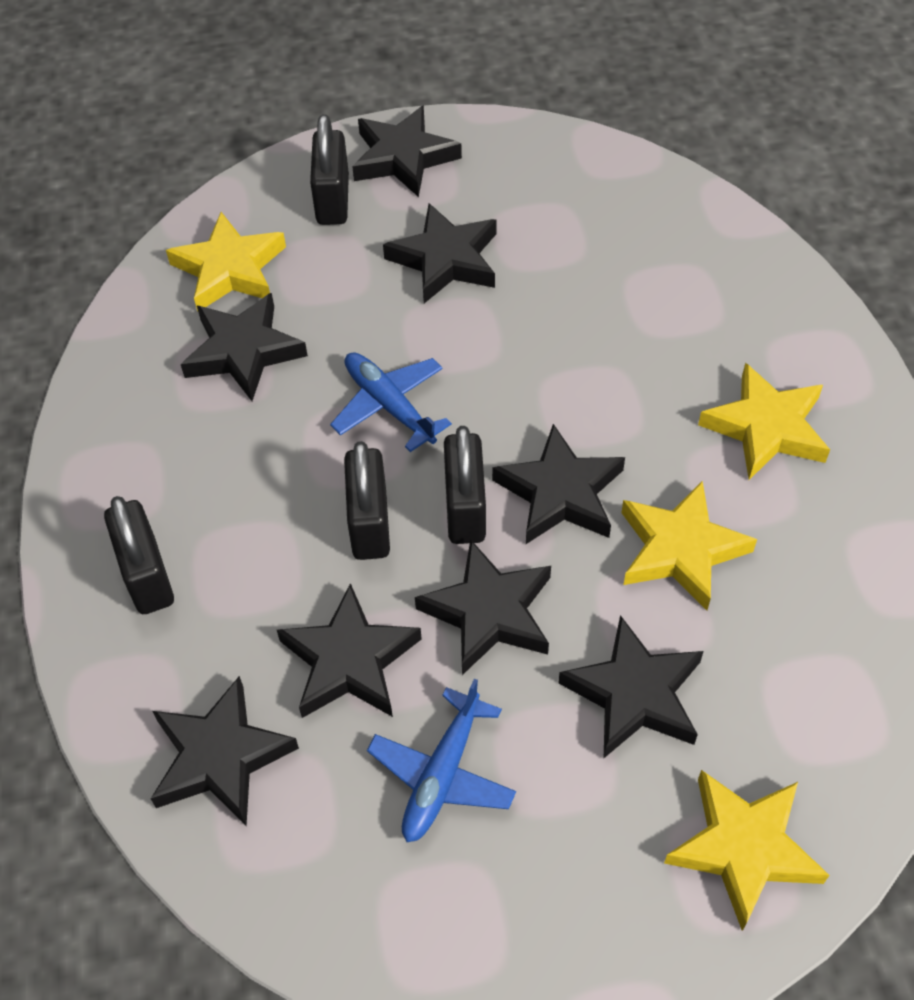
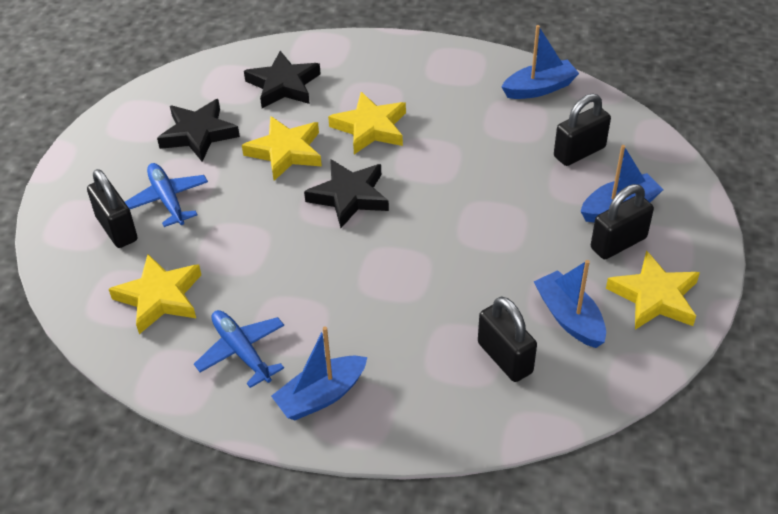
black star: 8 -> 3
blue boat: 0 -> 4

